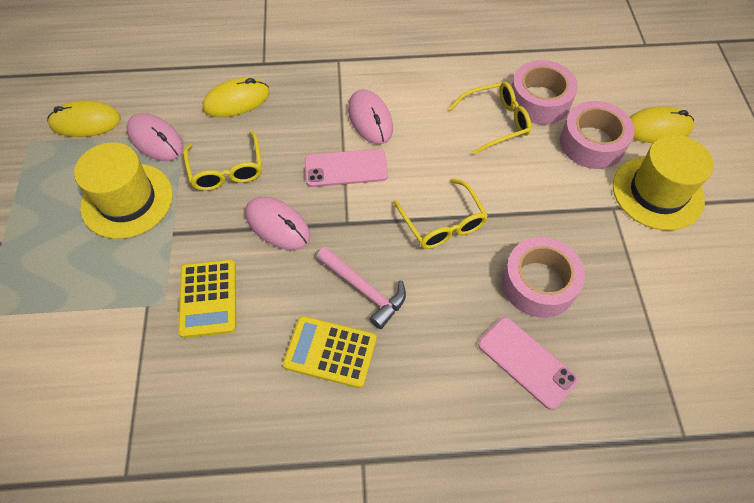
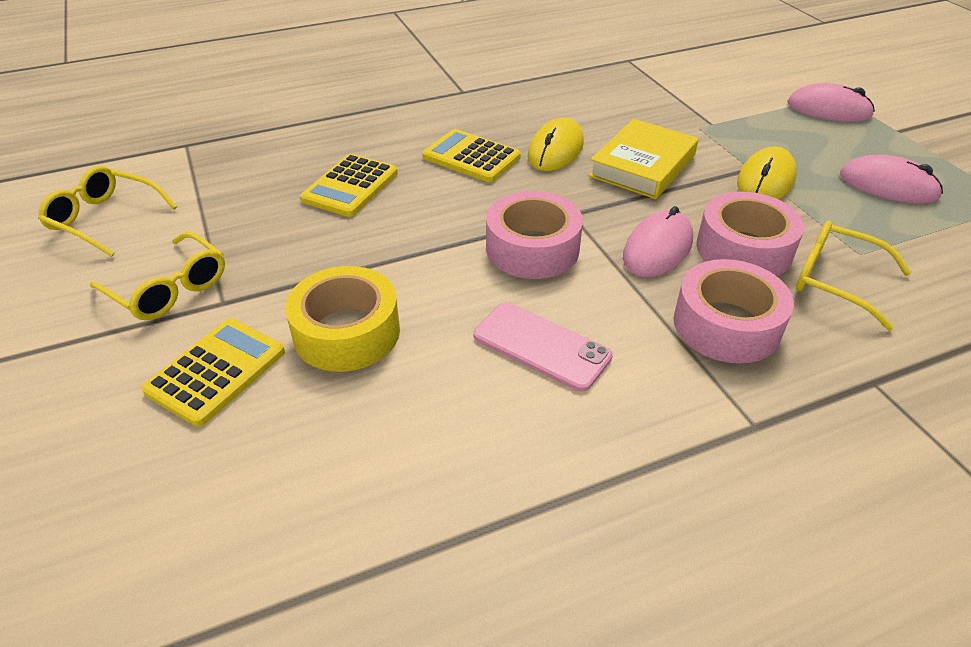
pink hammer: 1 -> 0
pink phone: 2 -> 1
yellow book: 0 -> 1
yellow calculator: 2 -> 3
yellow hat: 2 -> 0
yellow mouse: 3 -> 2
yellow tape: 0 -> 1

